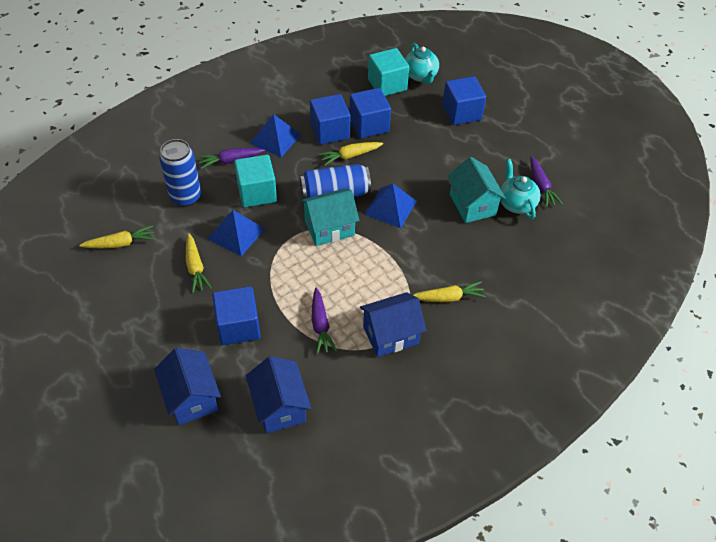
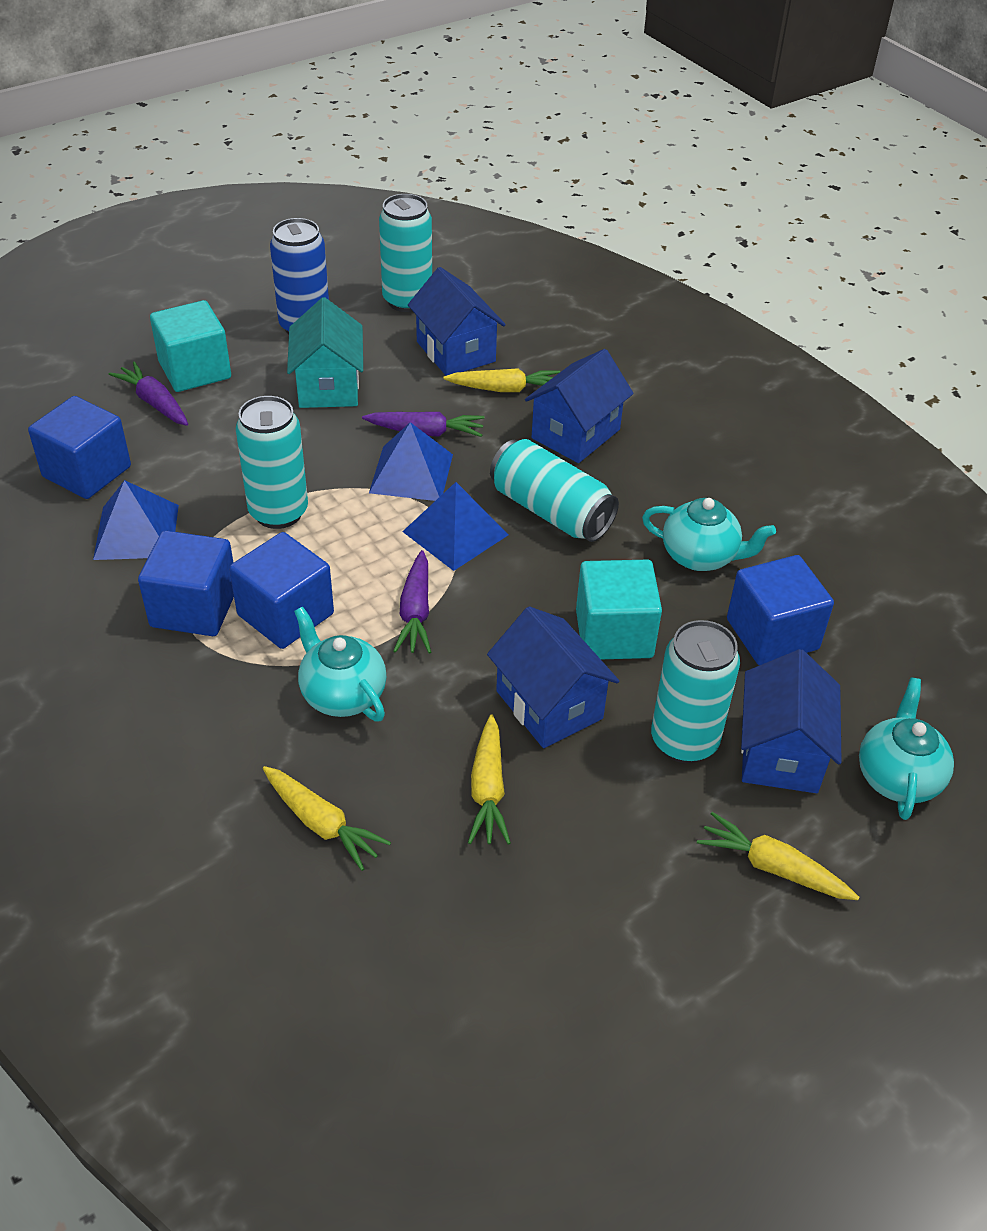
blue can: 2 -> 1
blue house: 3 -> 4
turquoise can: 0 -> 4
turquoise house: 2 -> 1
turquoise teapot: 2 -> 3

